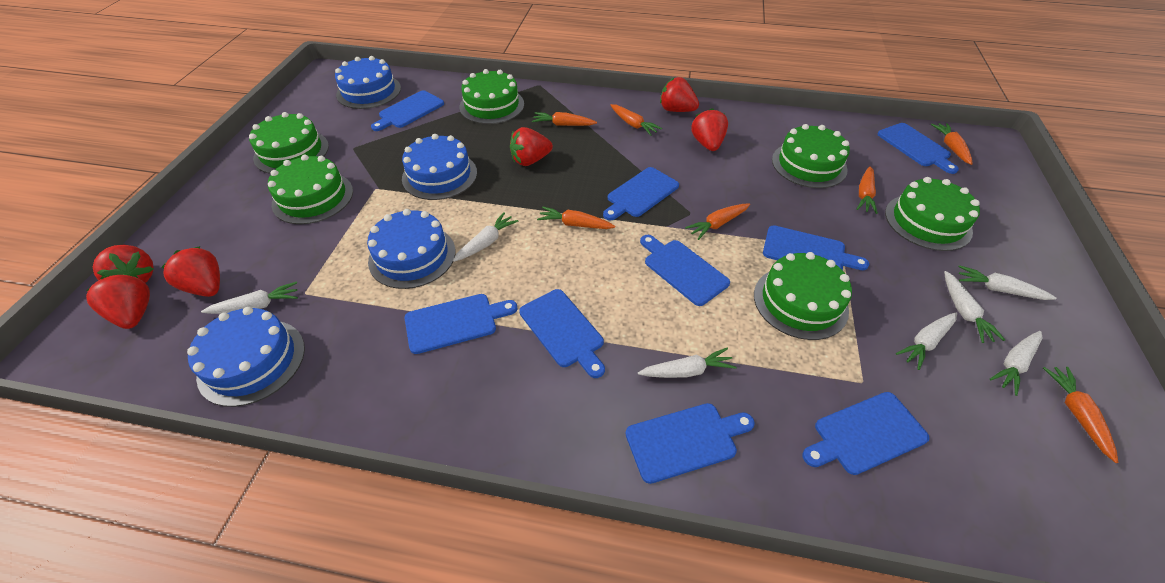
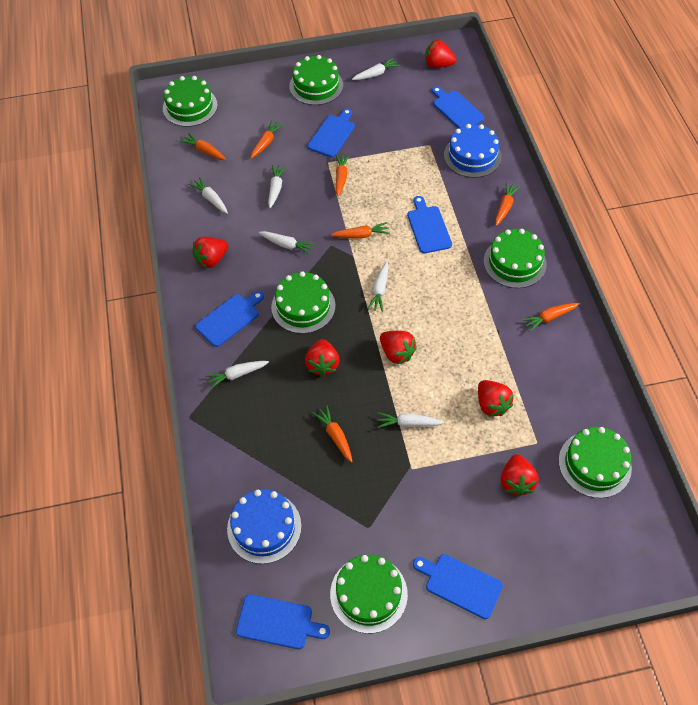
blue cake: 4 -> 2
blue cutting board: 9 -> 6

